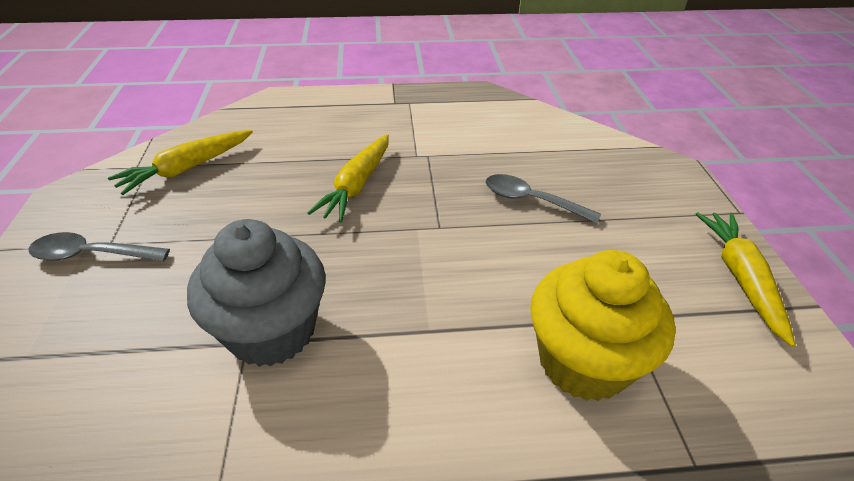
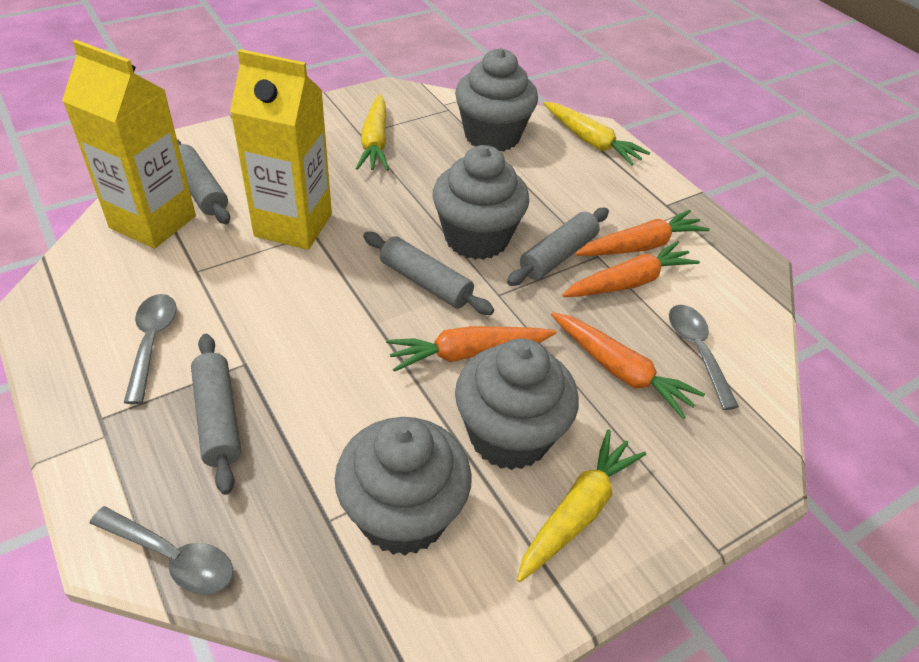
grey cupcake: 1 -> 4
grey rolling pin: 0 -> 4
grey spoon: 2 -> 3
orange carrot: 0 -> 4
yellow carton: 0 -> 2
yellow cupcake: 1 -> 0

